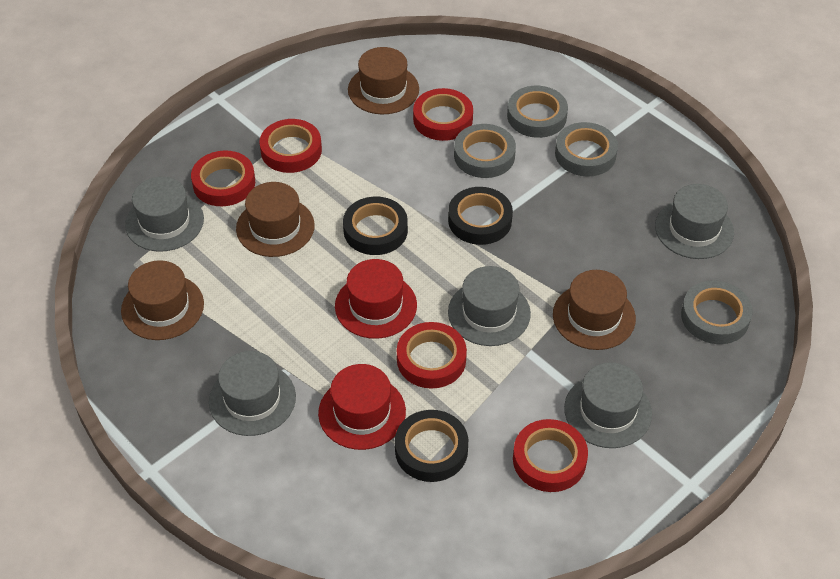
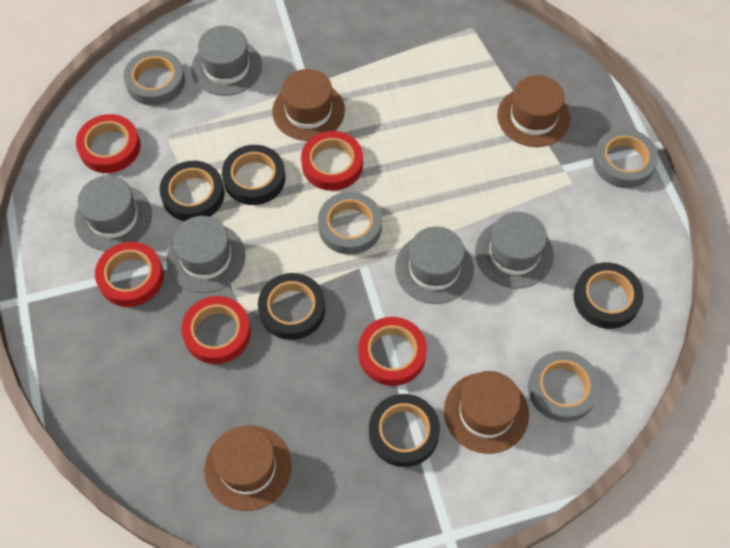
black tape: 3 -> 5
red hat: 2 -> 0

